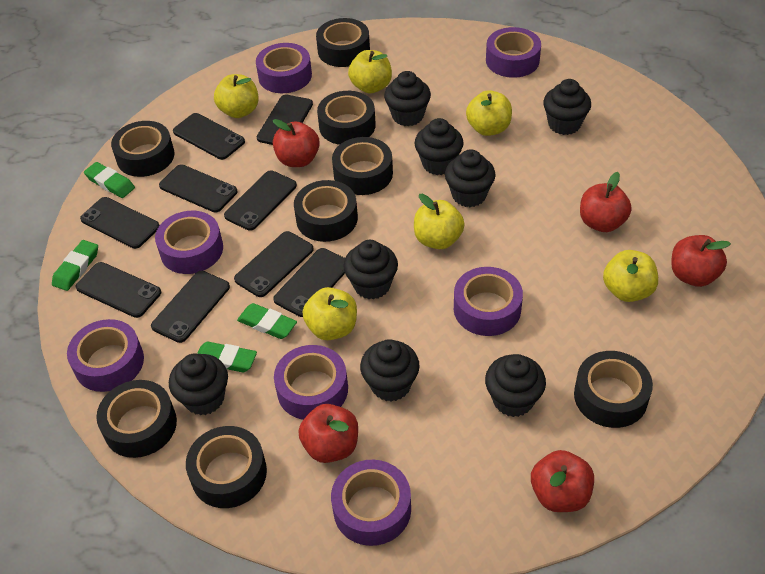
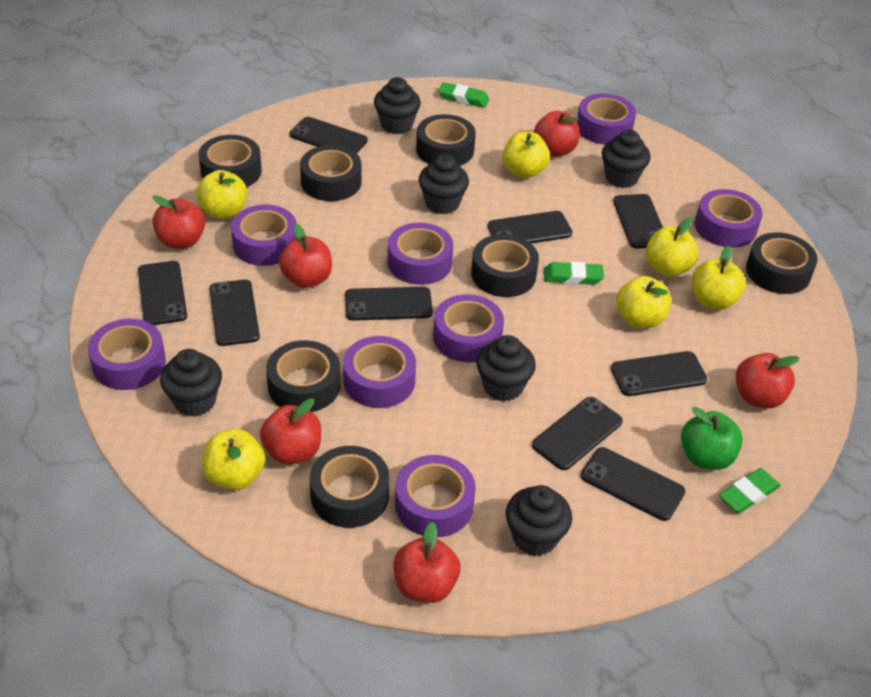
black cupcake: 8 -> 6
black tape: 8 -> 7
green apple: 0 -> 1
green eraser: 4 -> 3
purple tape: 7 -> 8
red apple: 5 -> 6

